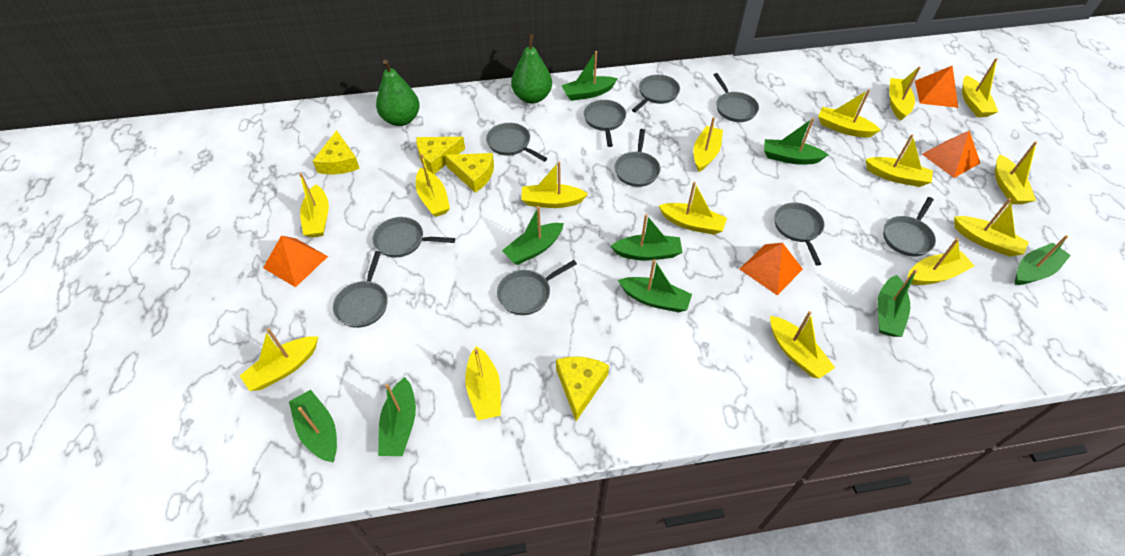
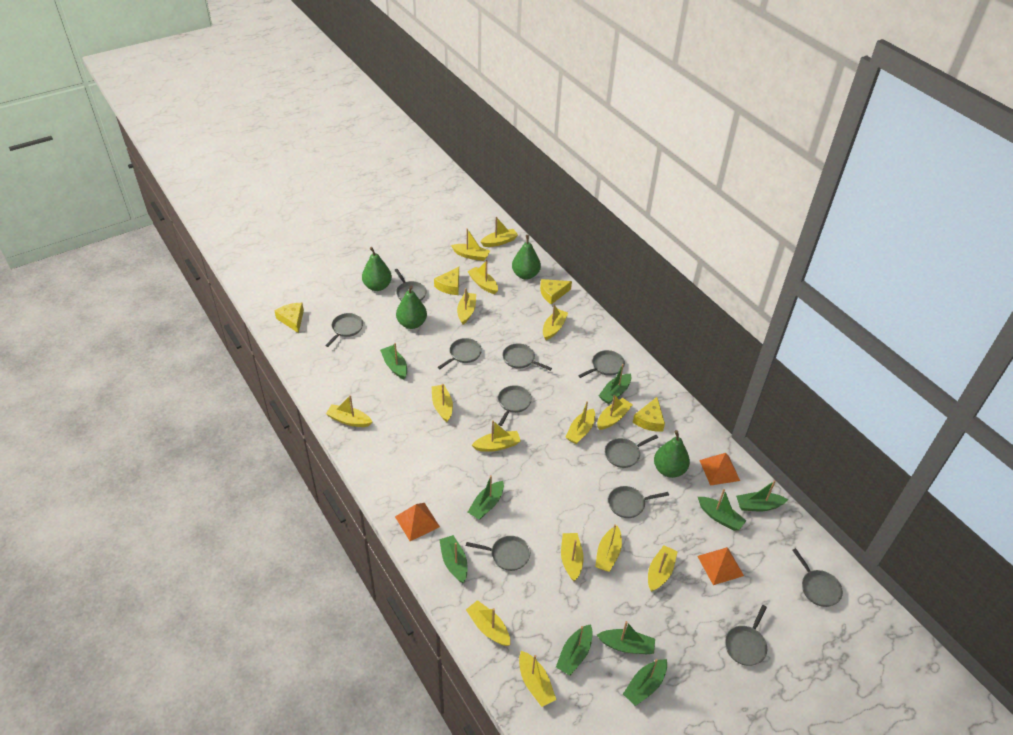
green pear: 2 -> 4
grey pan: 10 -> 11
orange pyramid: 4 -> 3

